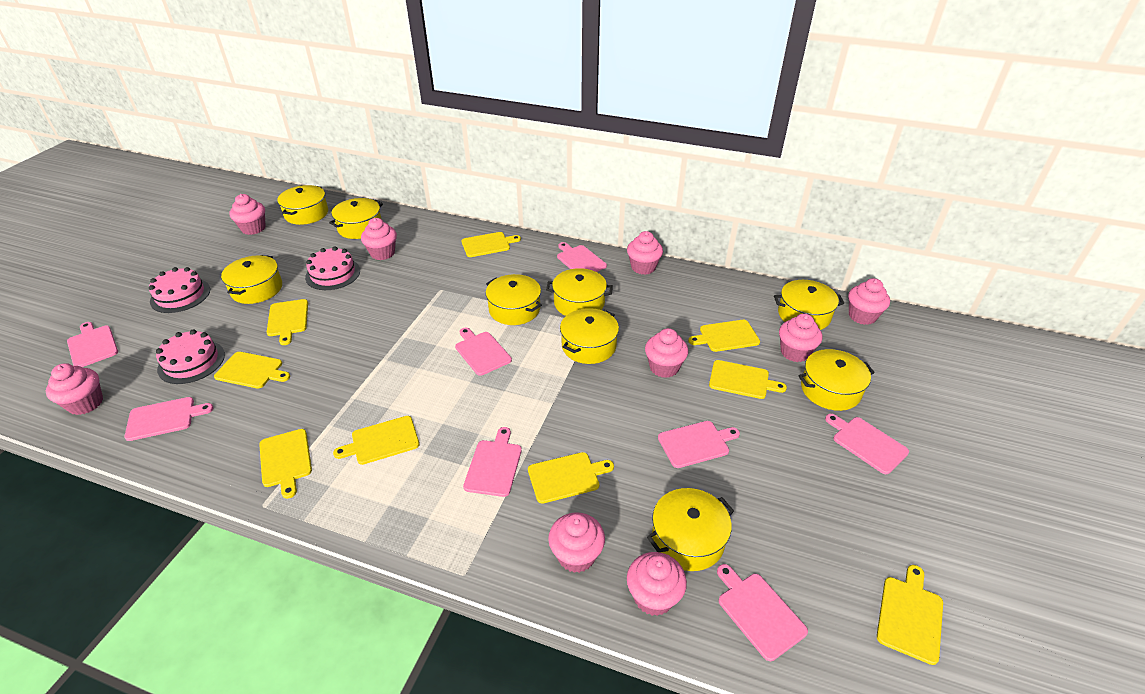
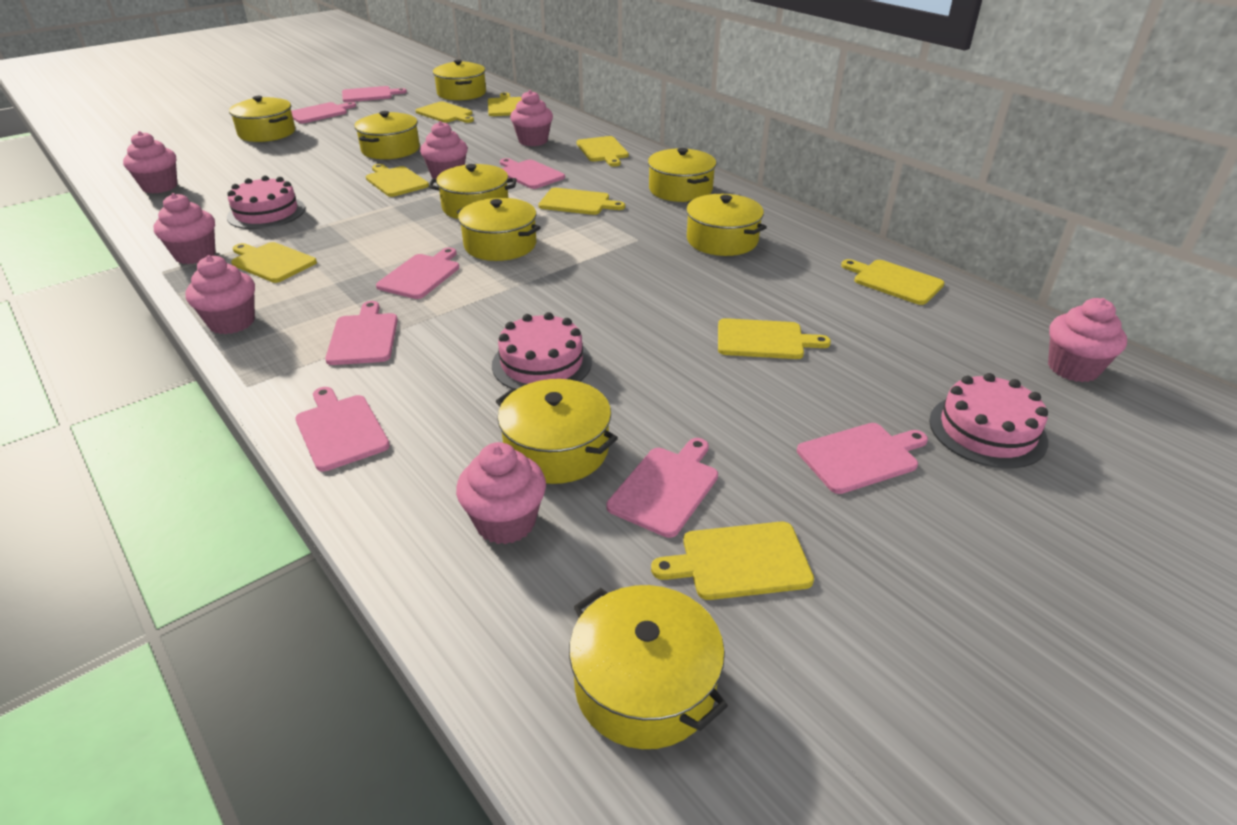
pink cupcake: 9 -> 7

